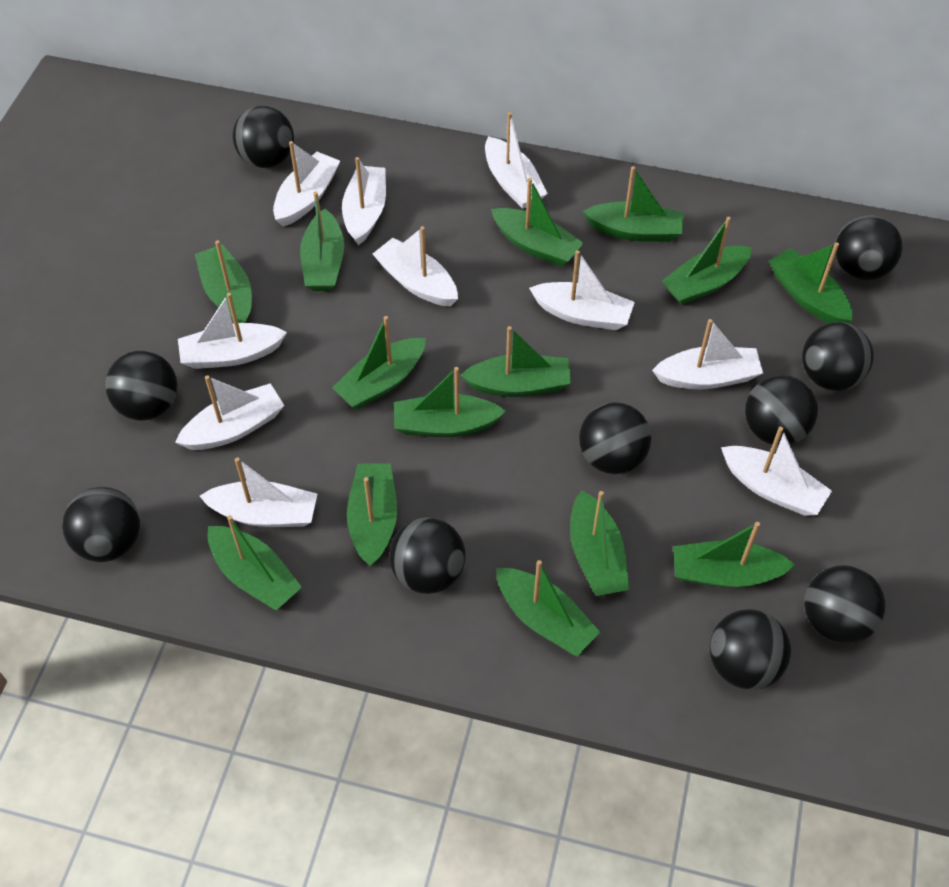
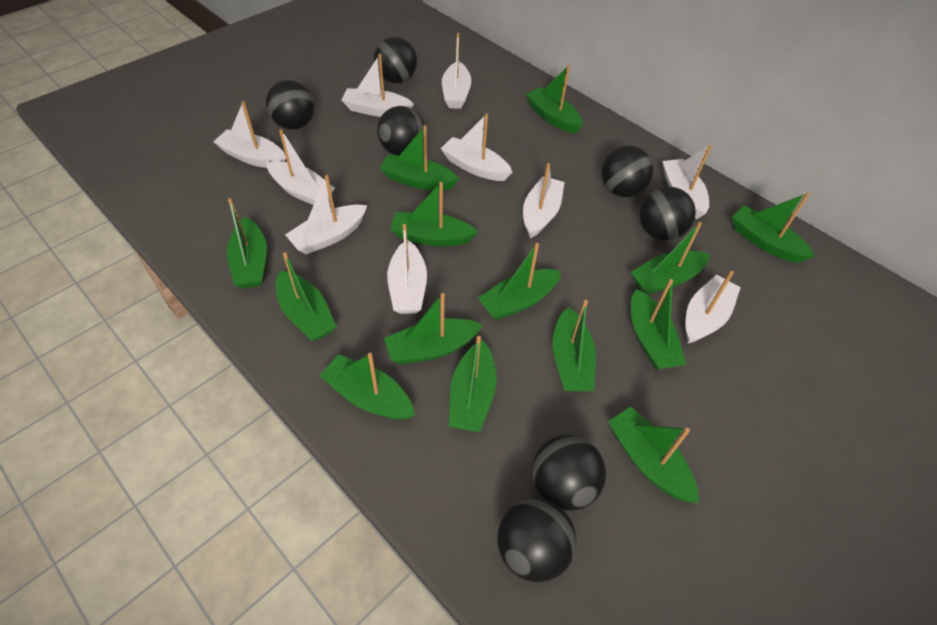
black ball: 10 -> 7

